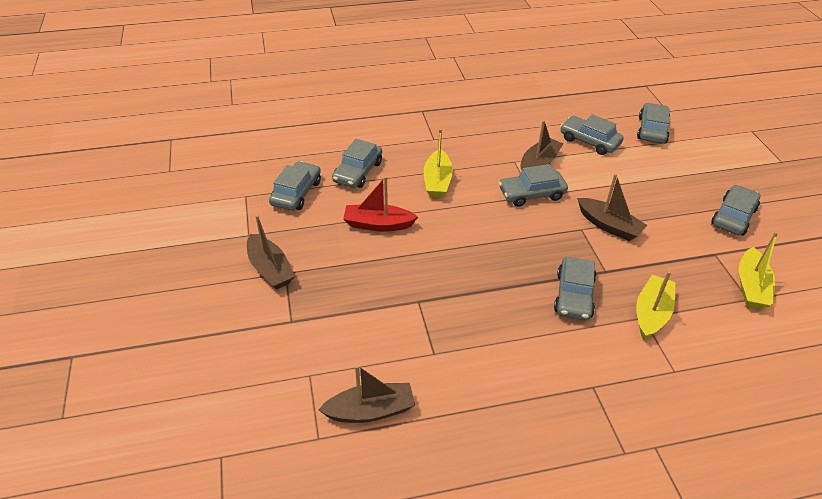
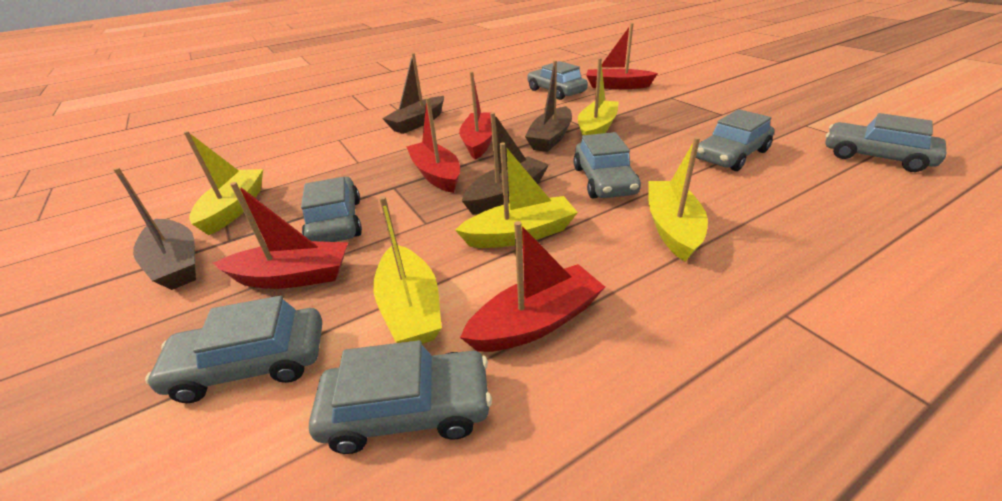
red boat: 1 -> 5
yellow boat: 3 -> 5

